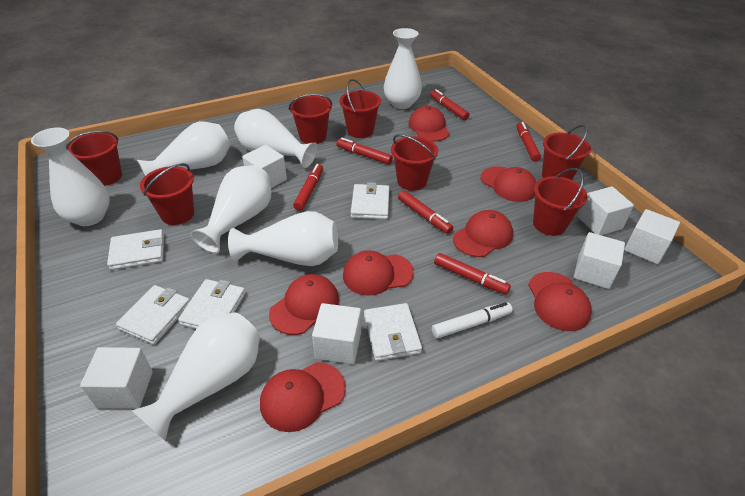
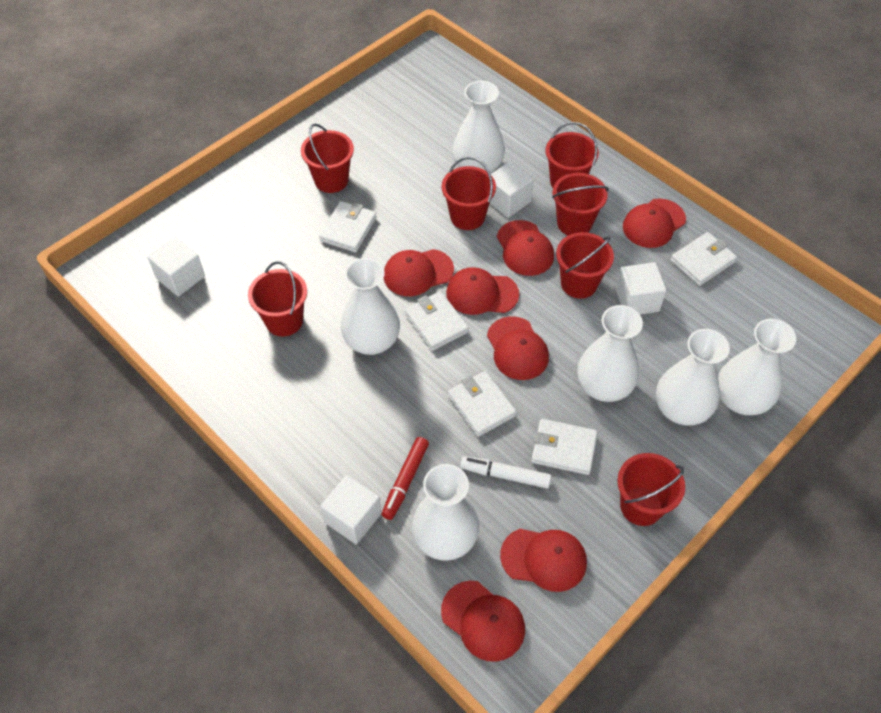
red marker: 6 -> 1
white cube: 6 -> 4
white vase: 7 -> 6

